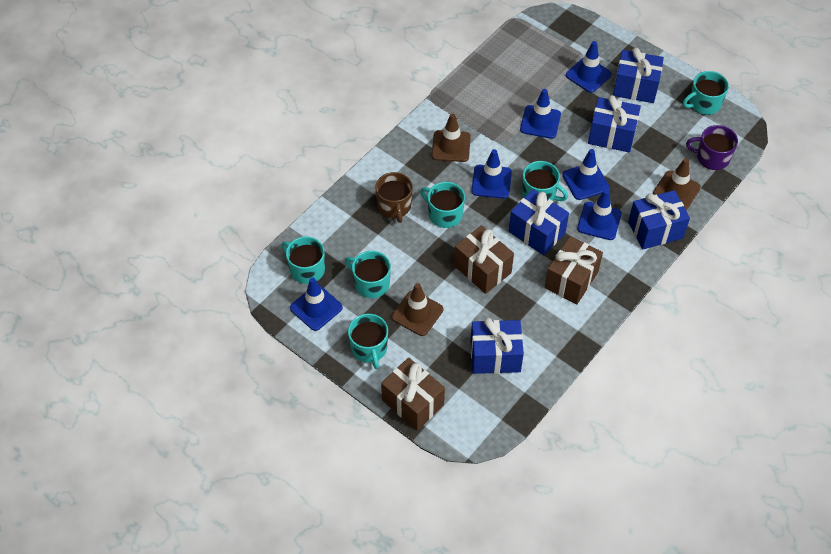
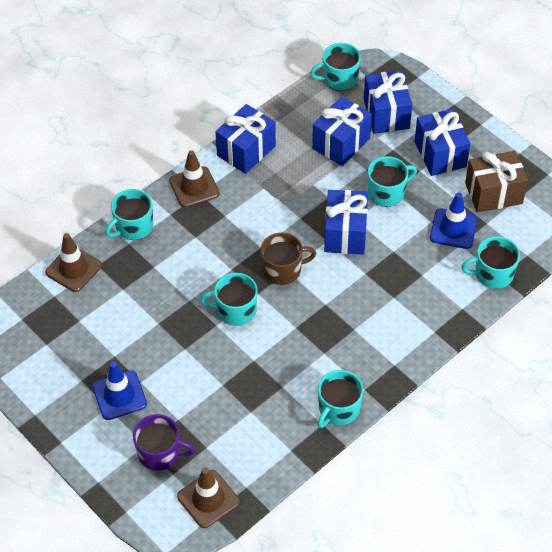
blue traffic cone: 6 -> 2
brown gift: 3 -> 1

